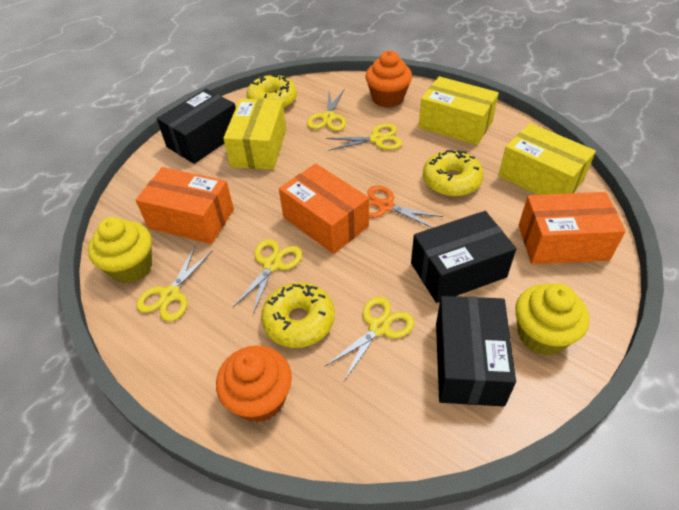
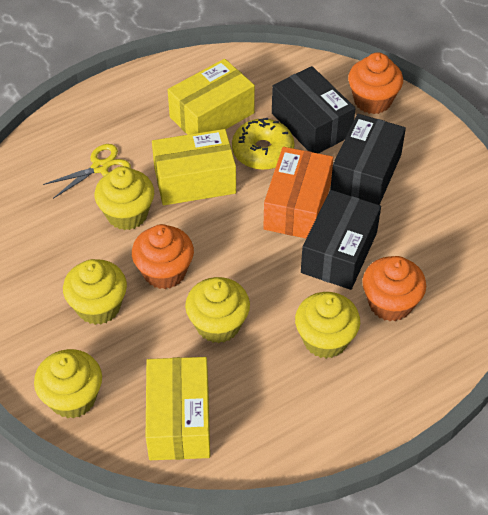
orange box: 3 -> 1
orange cupcake: 2 -> 3
orange scissors: 1 -> 0
yellow cupcake: 2 -> 5
yellow donut: 3 -> 1
yellow scissors: 5 -> 1

